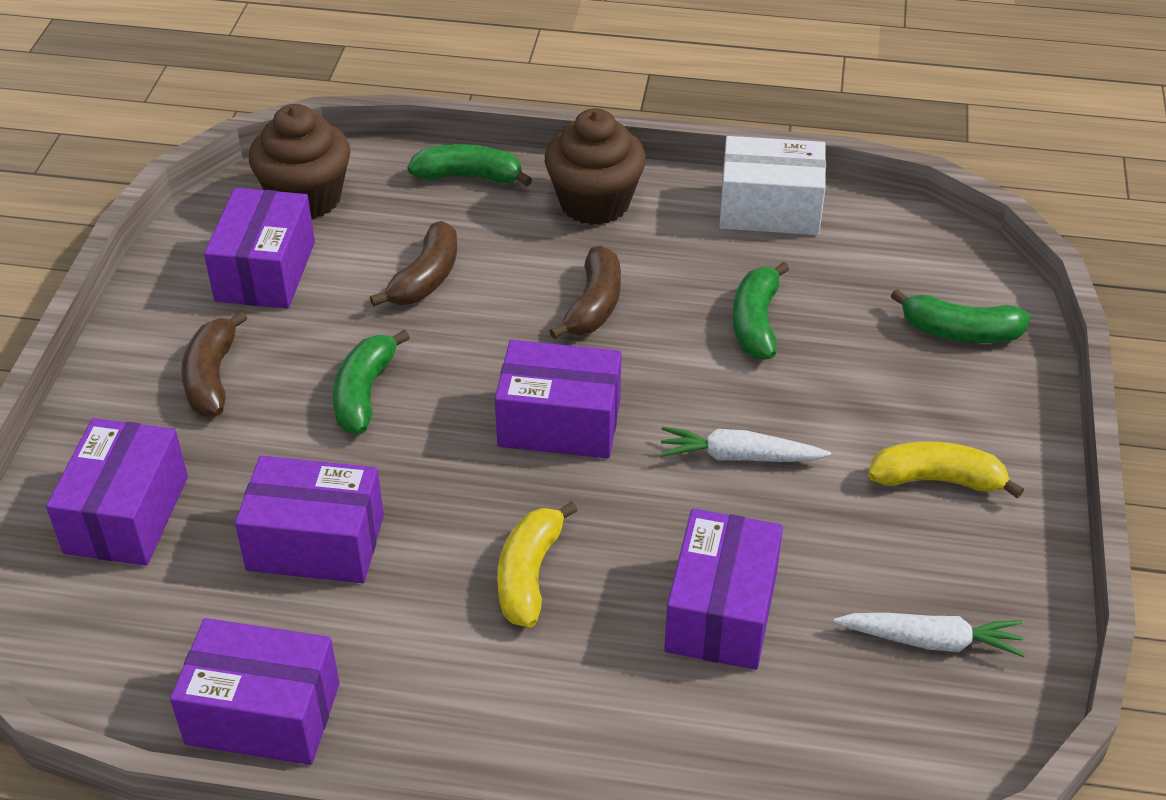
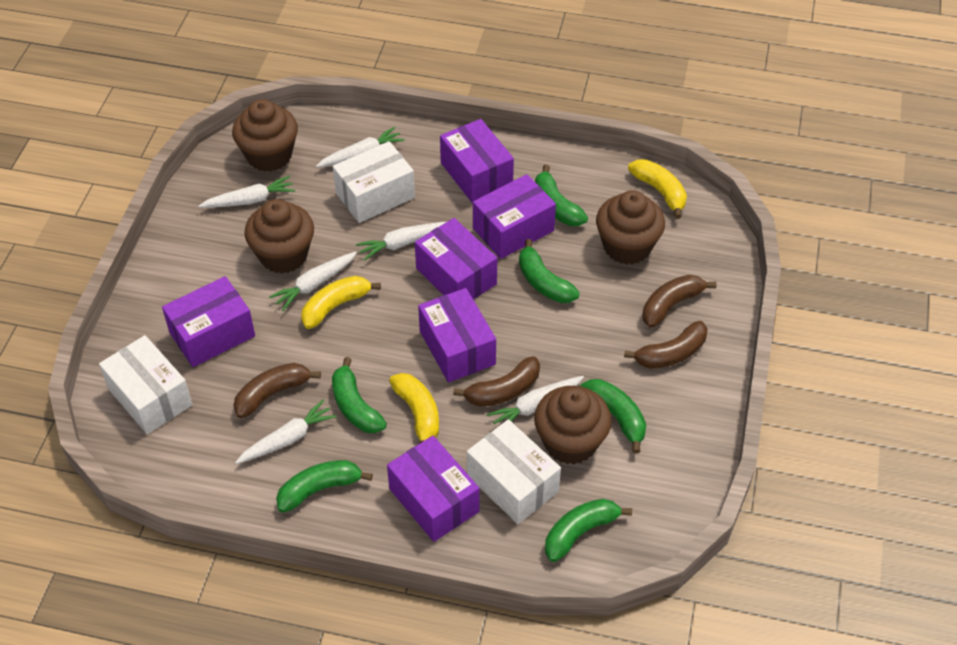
brown banana: 3 -> 4
brown cupcake: 2 -> 4
green banana: 4 -> 6
white box: 1 -> 3
white carrot: 2 -> 6
yellow banana: 2 -> 3

